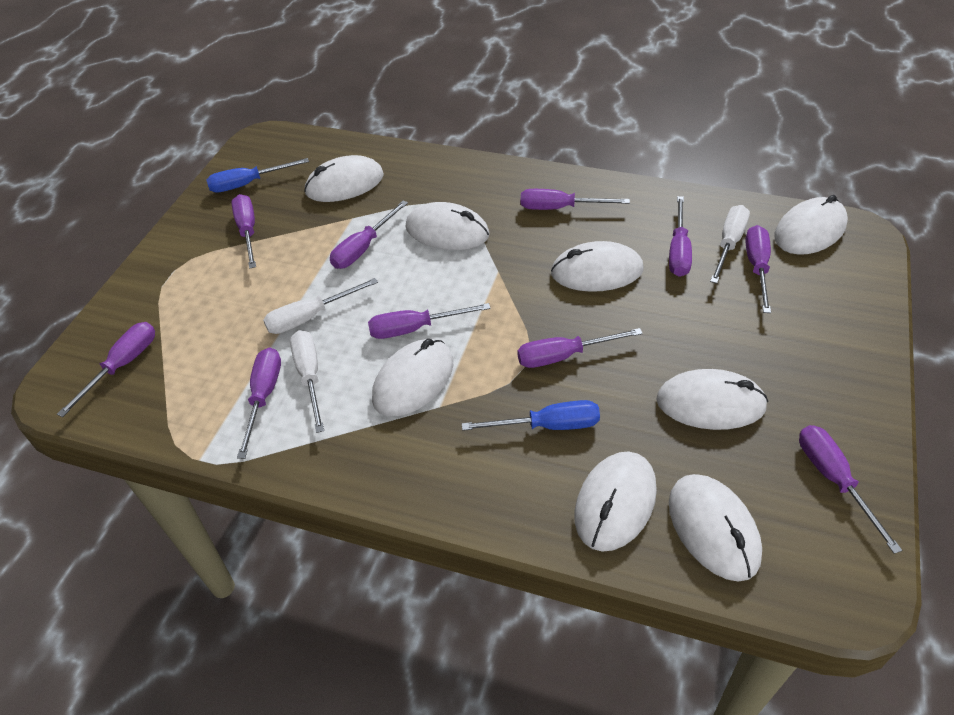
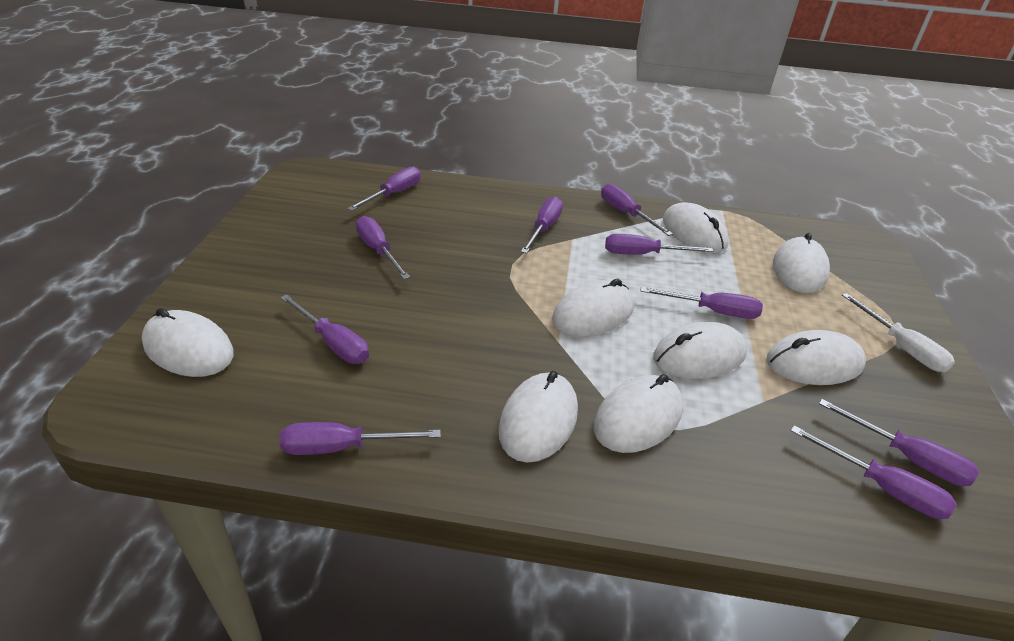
blue screwdriver: 2 -> 0
white screwdriver: 3 -> 1

